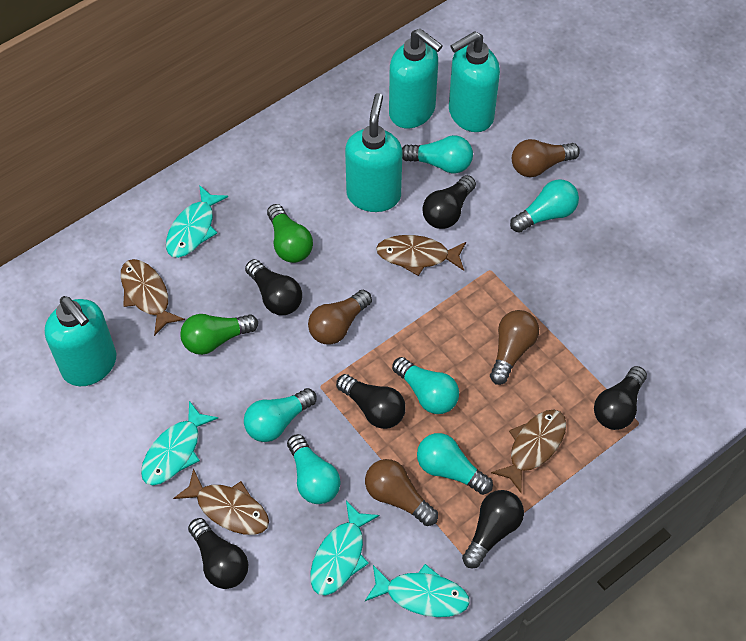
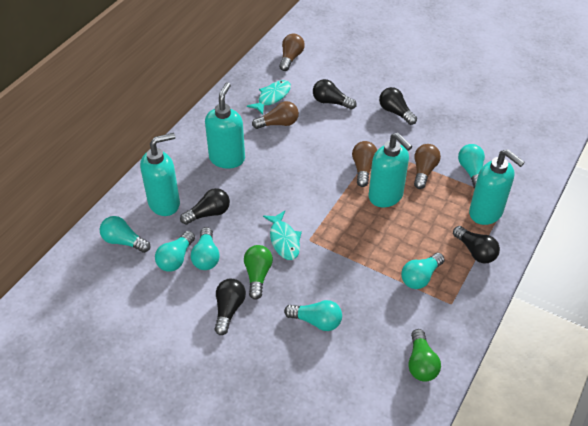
black light bulb: 6 -> 5
brown fish: 4 -> 0
turquoise fish: 4 -> 2

